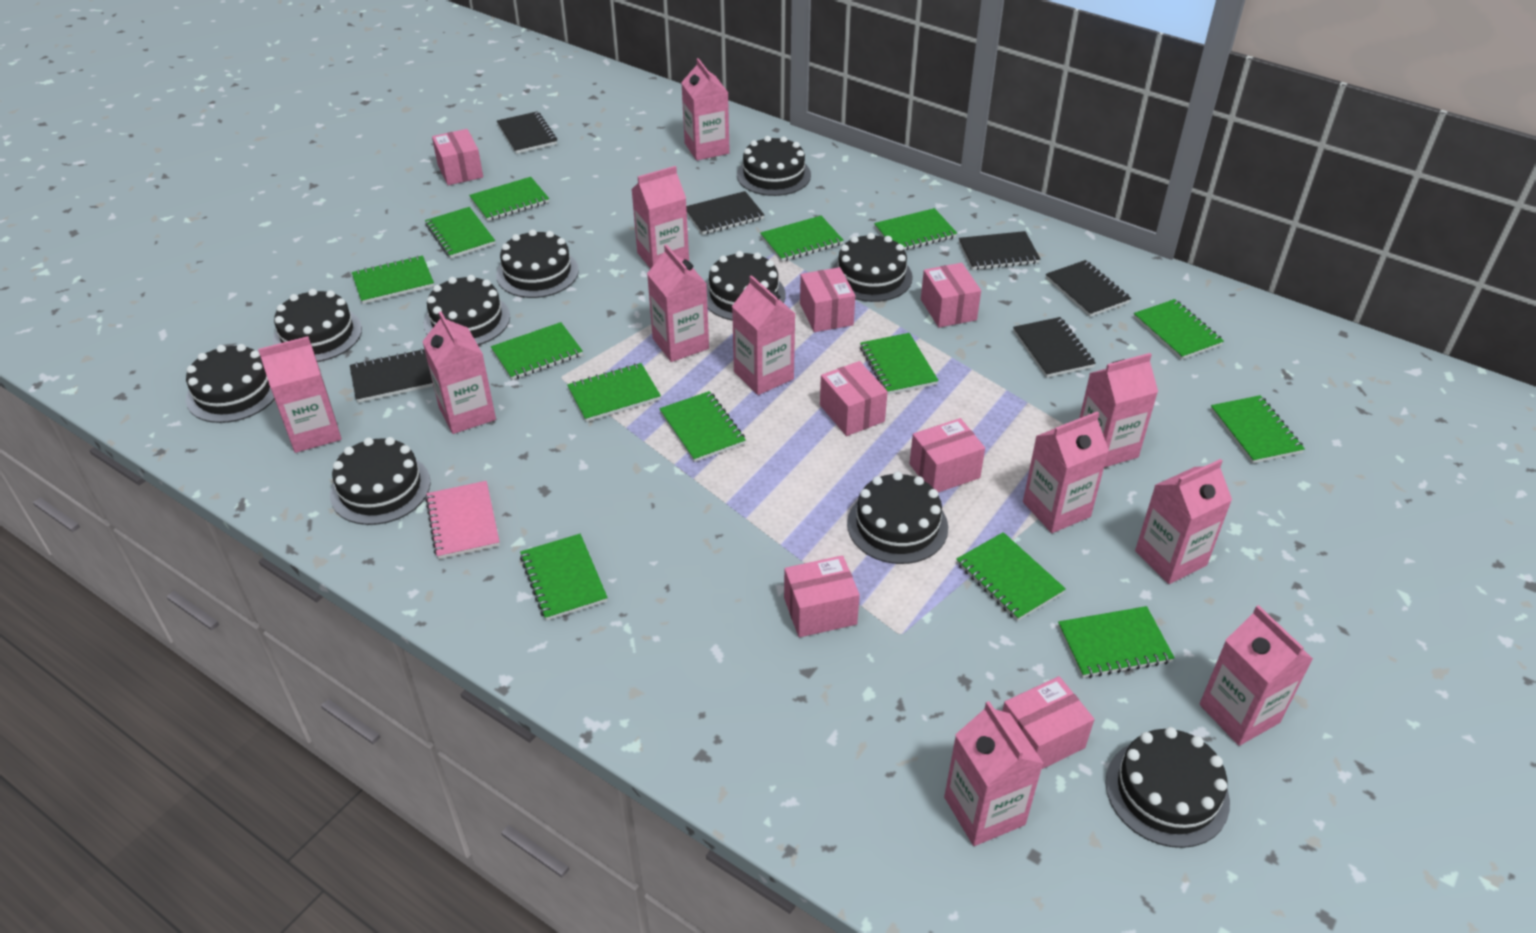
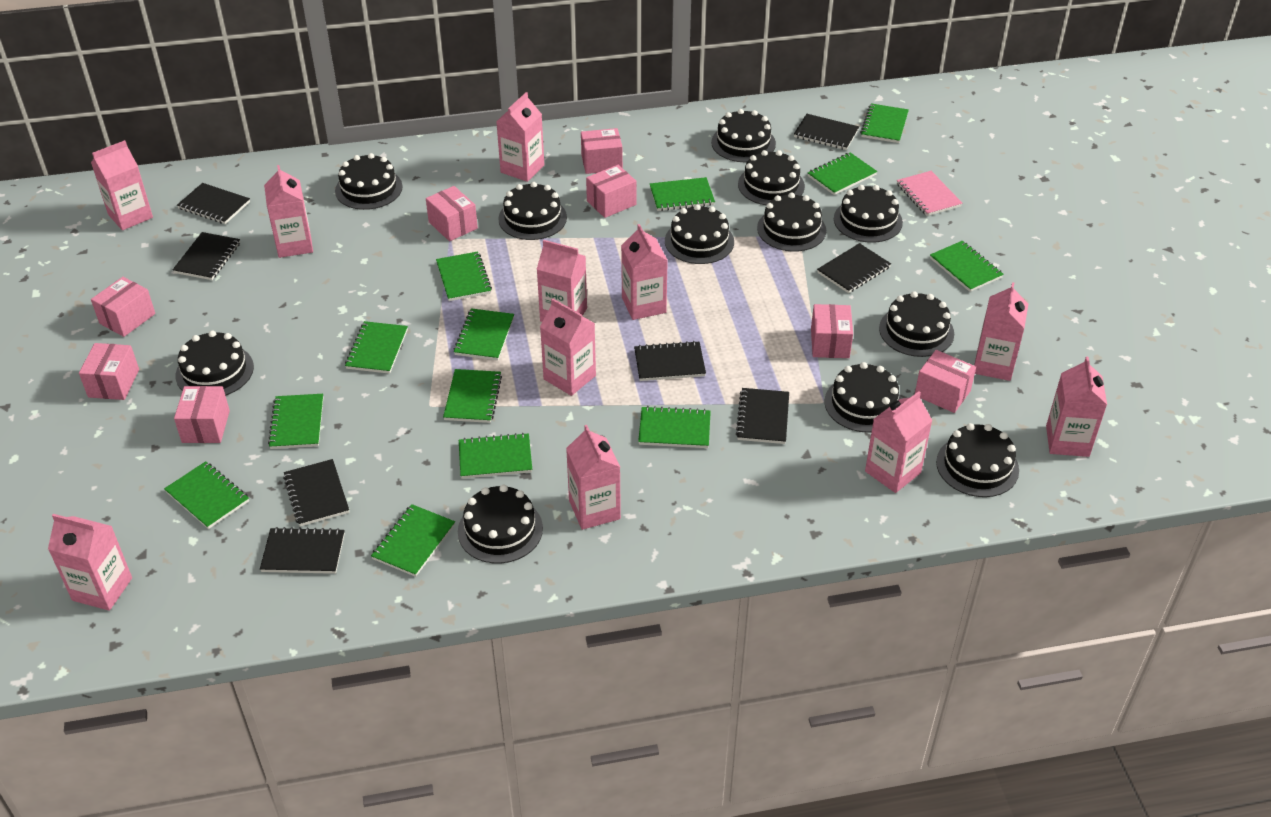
black cake: 10 -> 12
black notebook: 6 -> 8
green notebook: 14 -> 13
pink box: 7 -> 8

